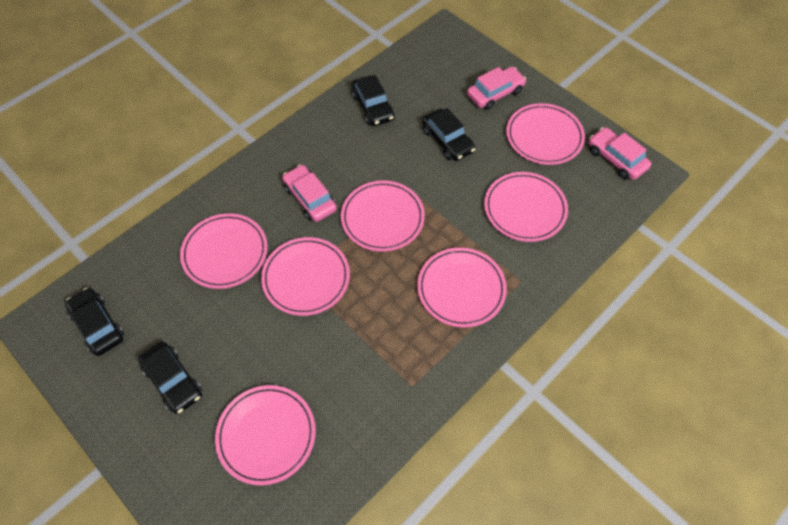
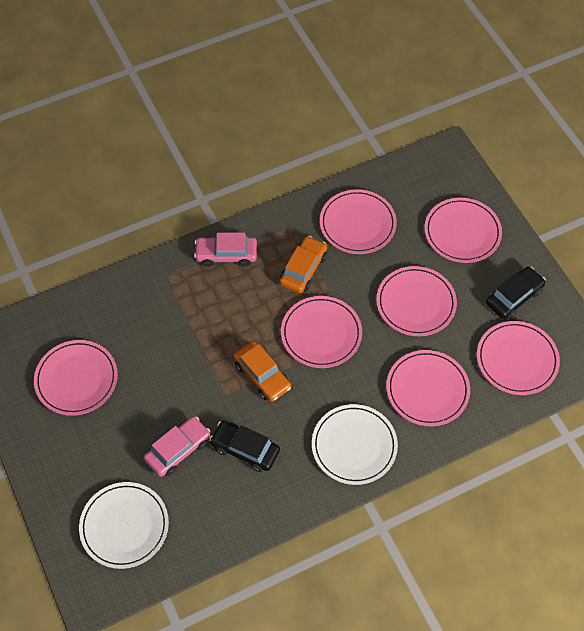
black car: 4 -> 2
orange car: 0 -> 2
pink car: 3 -> 2
white plate: 0 -> 2

